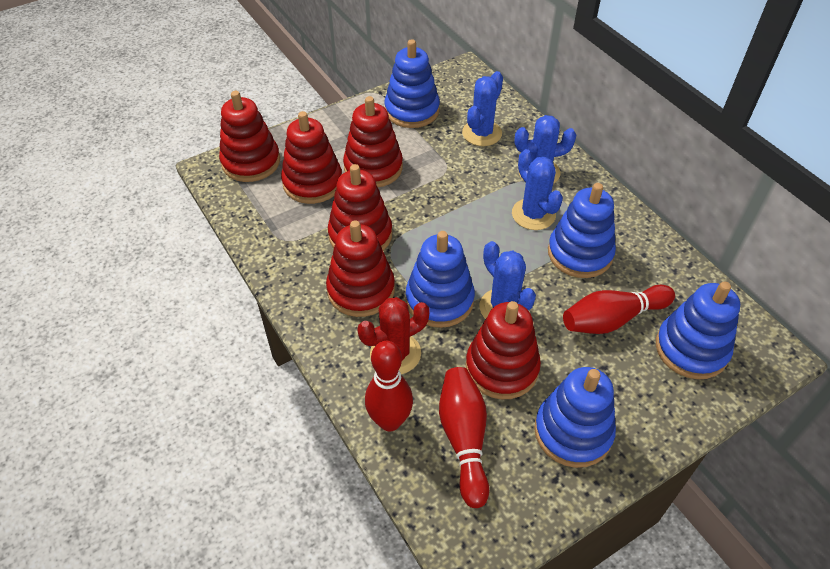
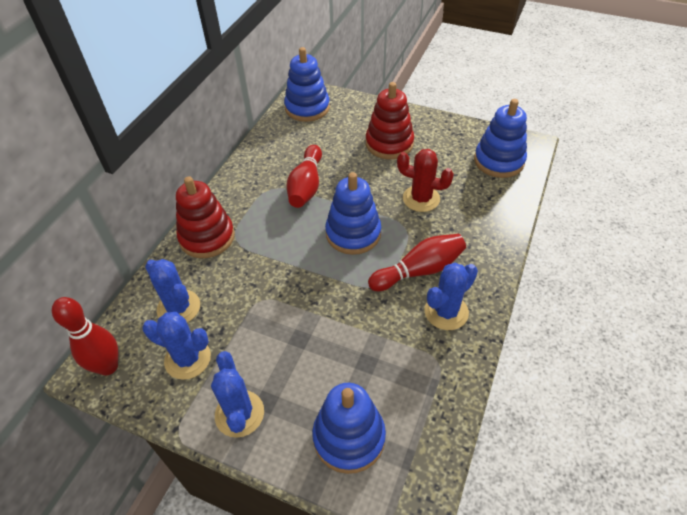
blue stacking toy: 5 -> 4
red stacking toy: 6 -> 2

